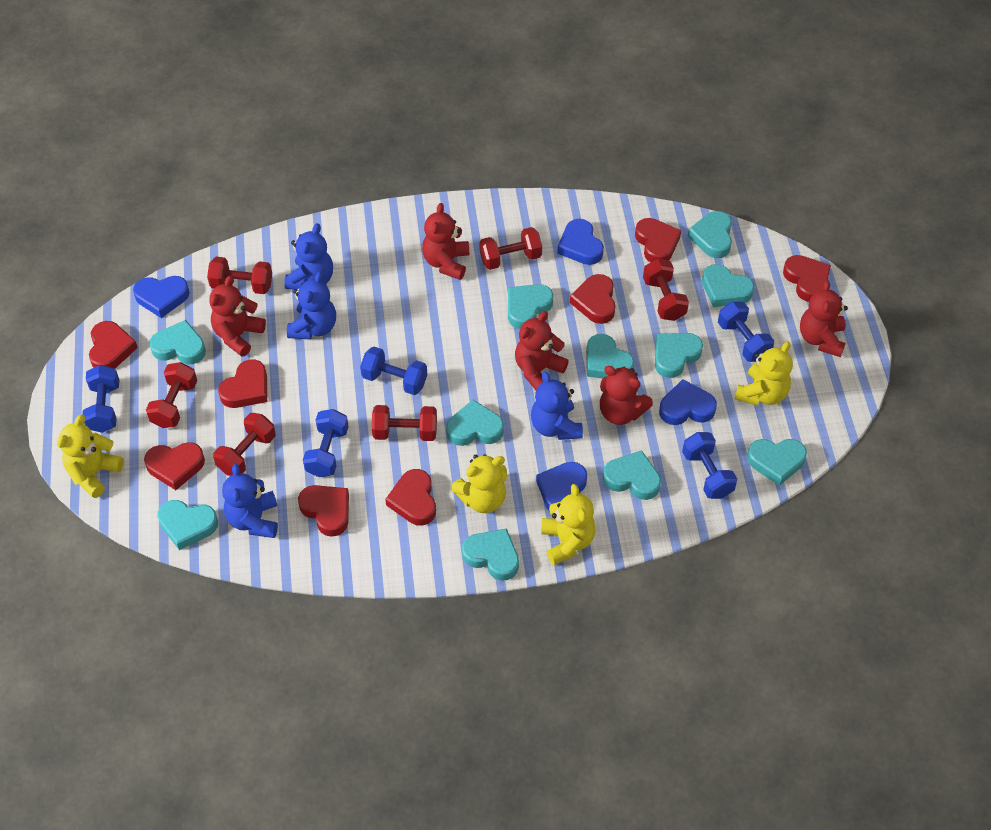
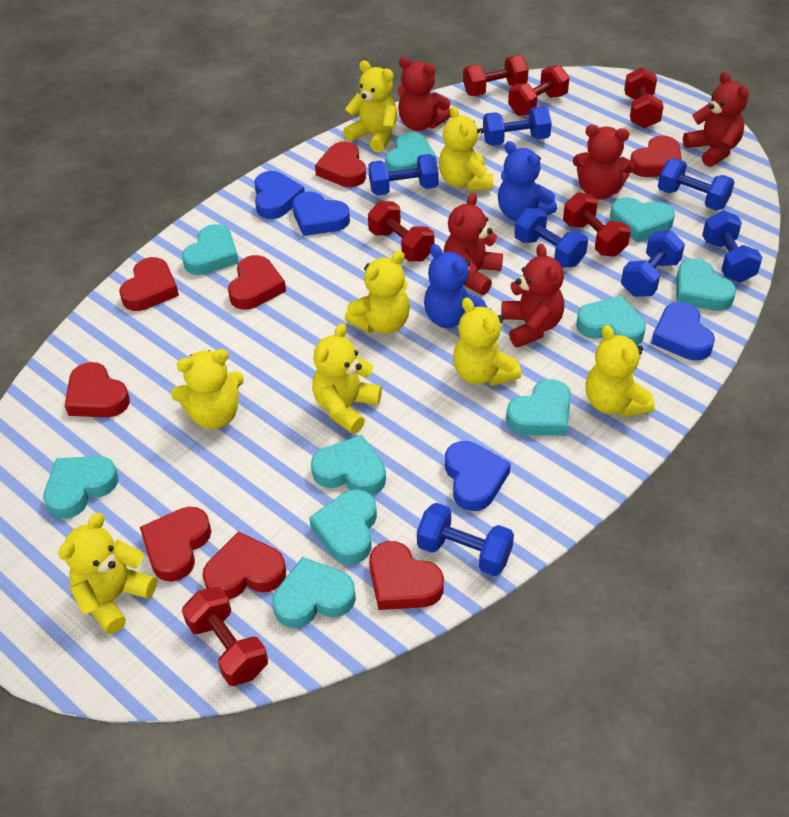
blue dumbbell: 5 -> 7
blue teddy bear: 4 -> 2
turquoise heart: 11 -> 10
yellow teddy bear: 4 -> 8

